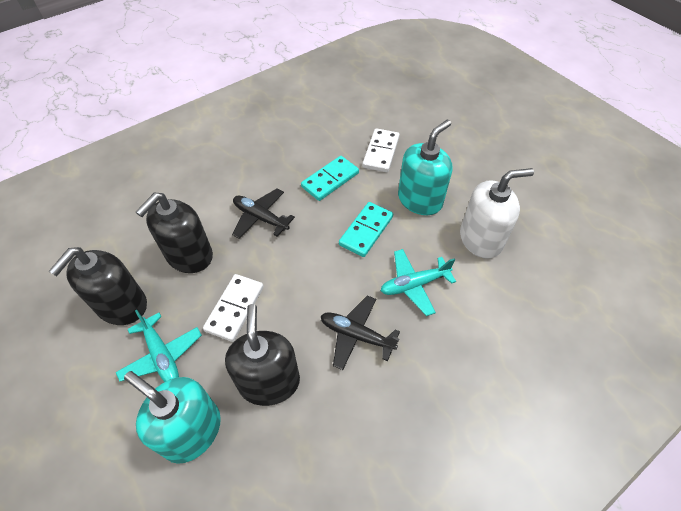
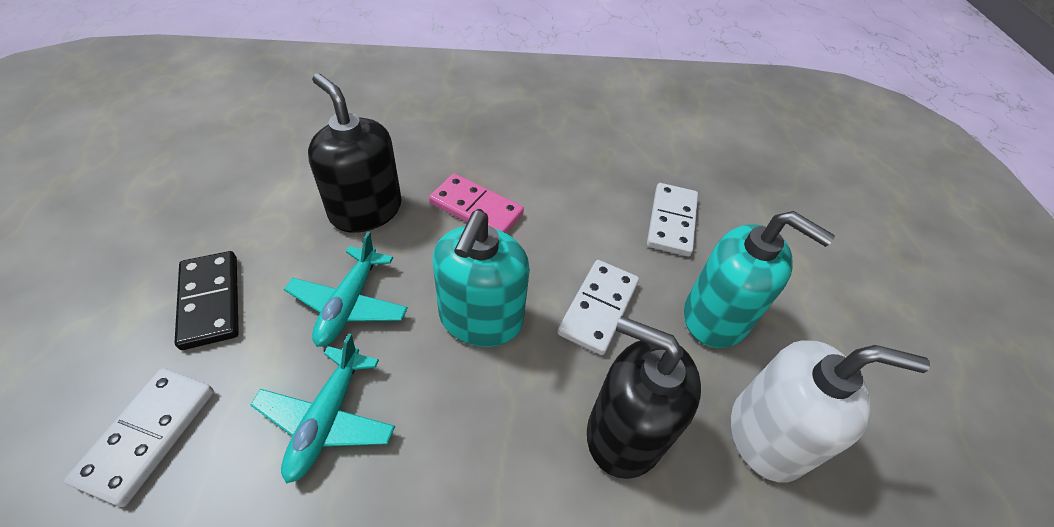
black domino: 0 -> 1
black plane: 2 -> 0
black soap dispenser: 3 -> 2
pink domino: 0 -> 1
turquoise domino: 2 -> 0
white domino: 2 -> 3

